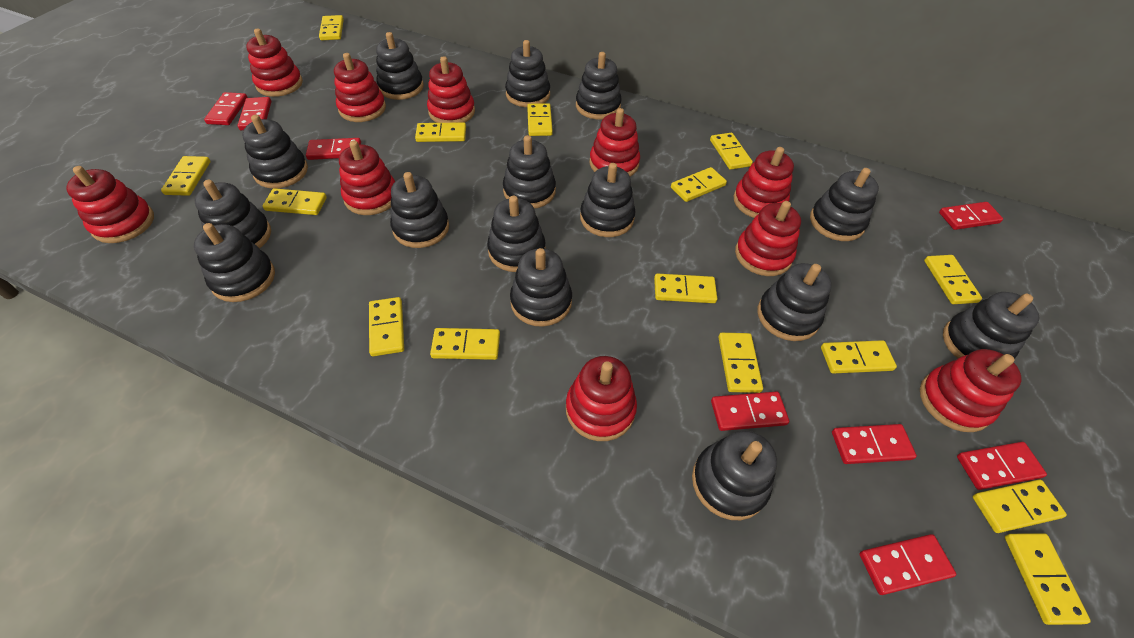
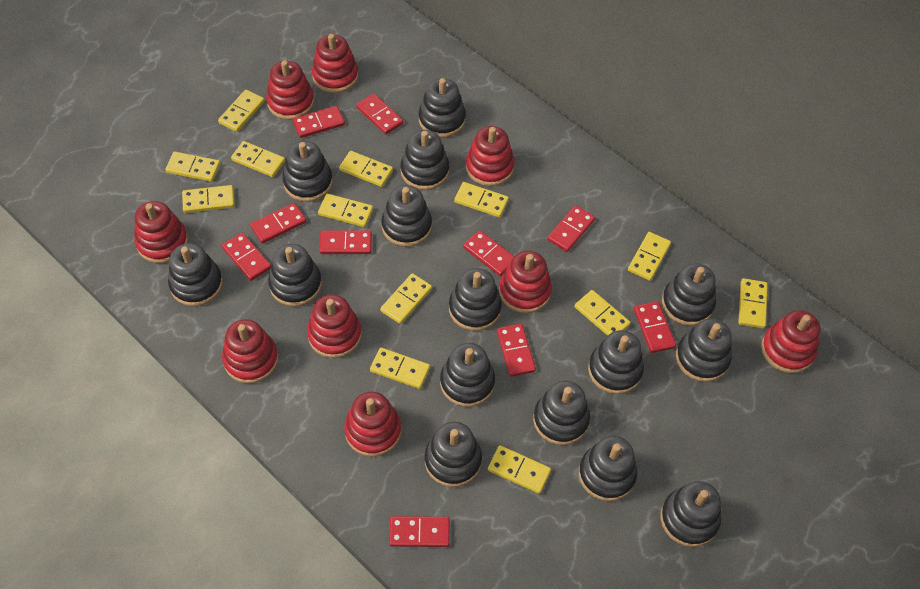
red domino: 8 -> 10
red stacking toy: 10 -> 9
yellow domino: 15 -> 13

